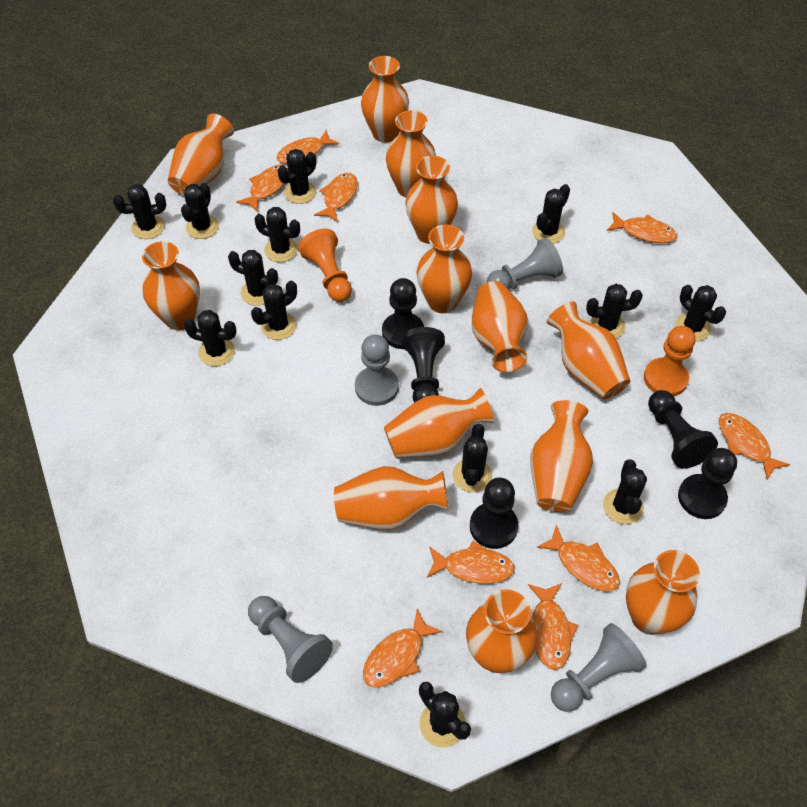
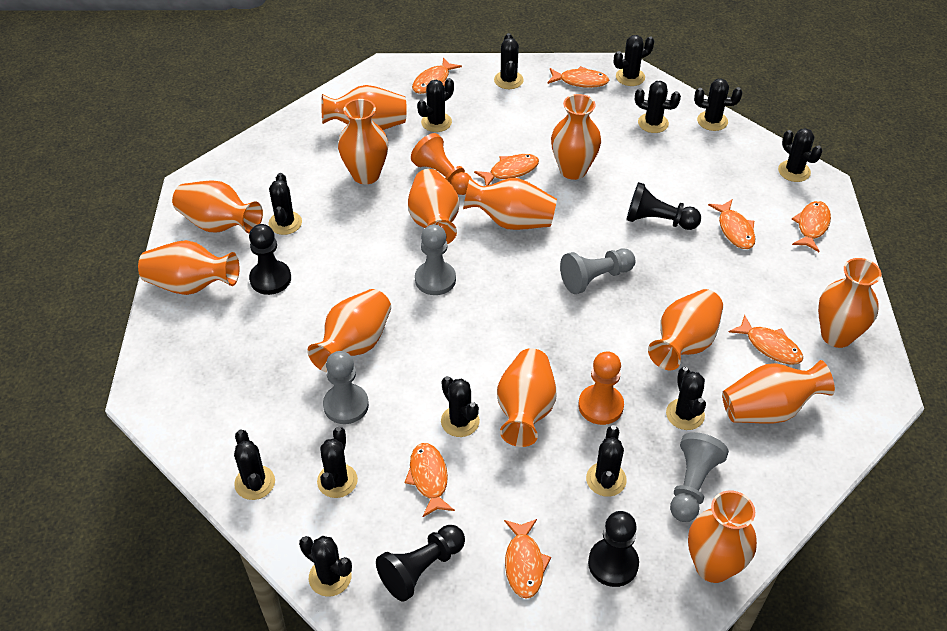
black pawn: 5 -> 4
orange fish: 9 -> 8

